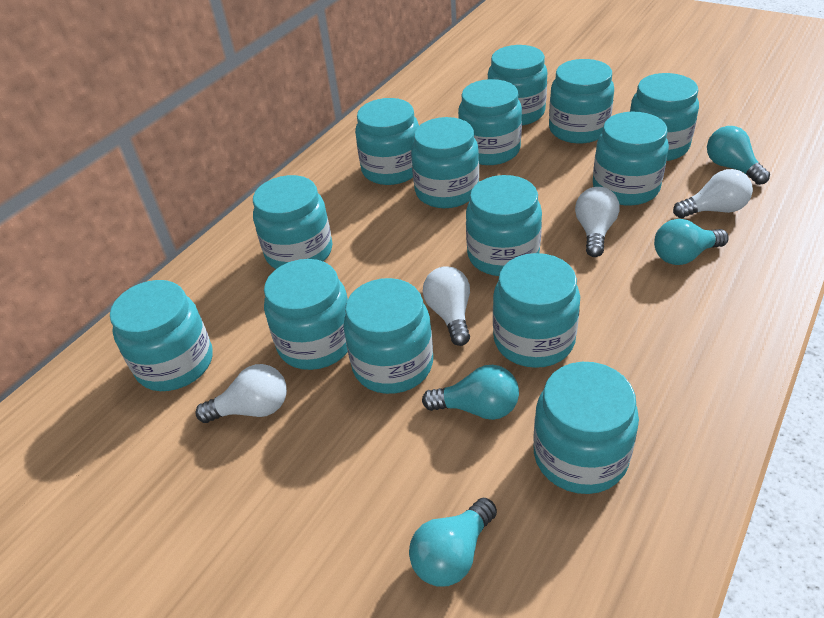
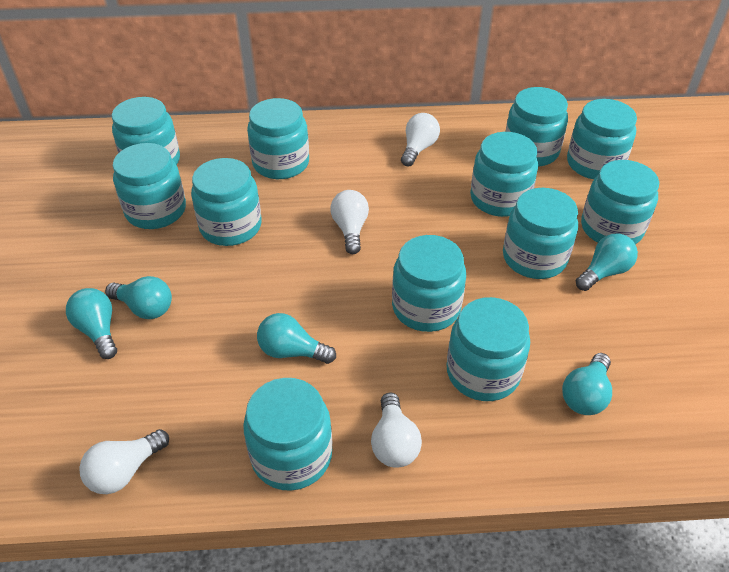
turquoise jar: 14 -> 12
turquoise light bulb: 4 -> 5

